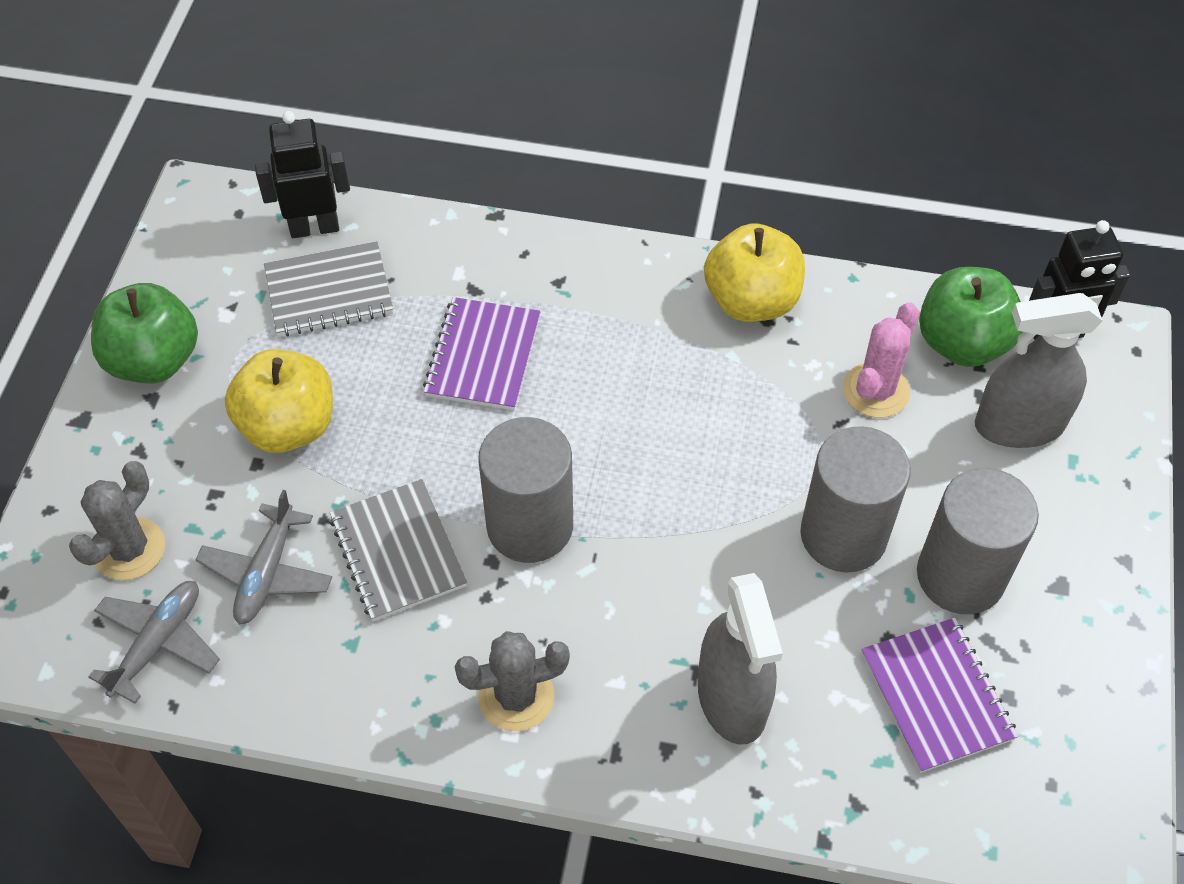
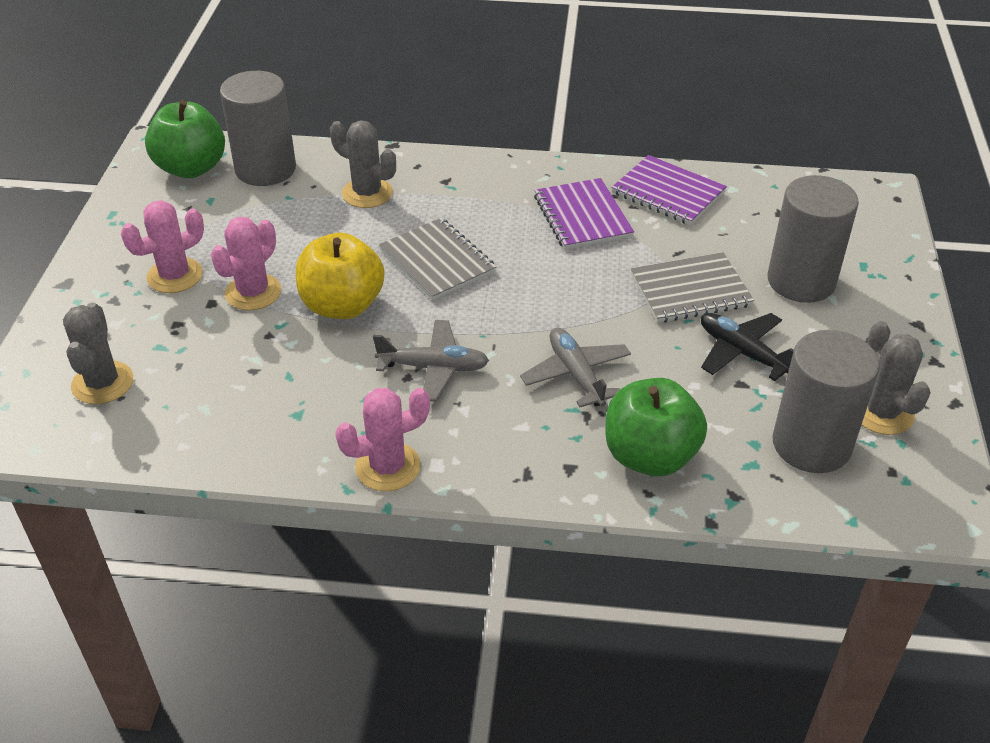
black plane: 0 -> 1
black robot: 2 -> 0
grey cactus: 2 -> 3
grey spray bottle: 2 -> 0
pink cactus: 1 -> 3
yellow apple: 2 -> 1

